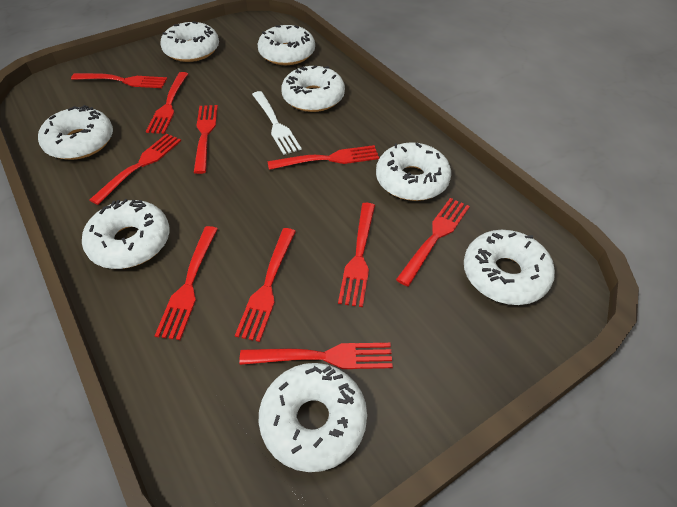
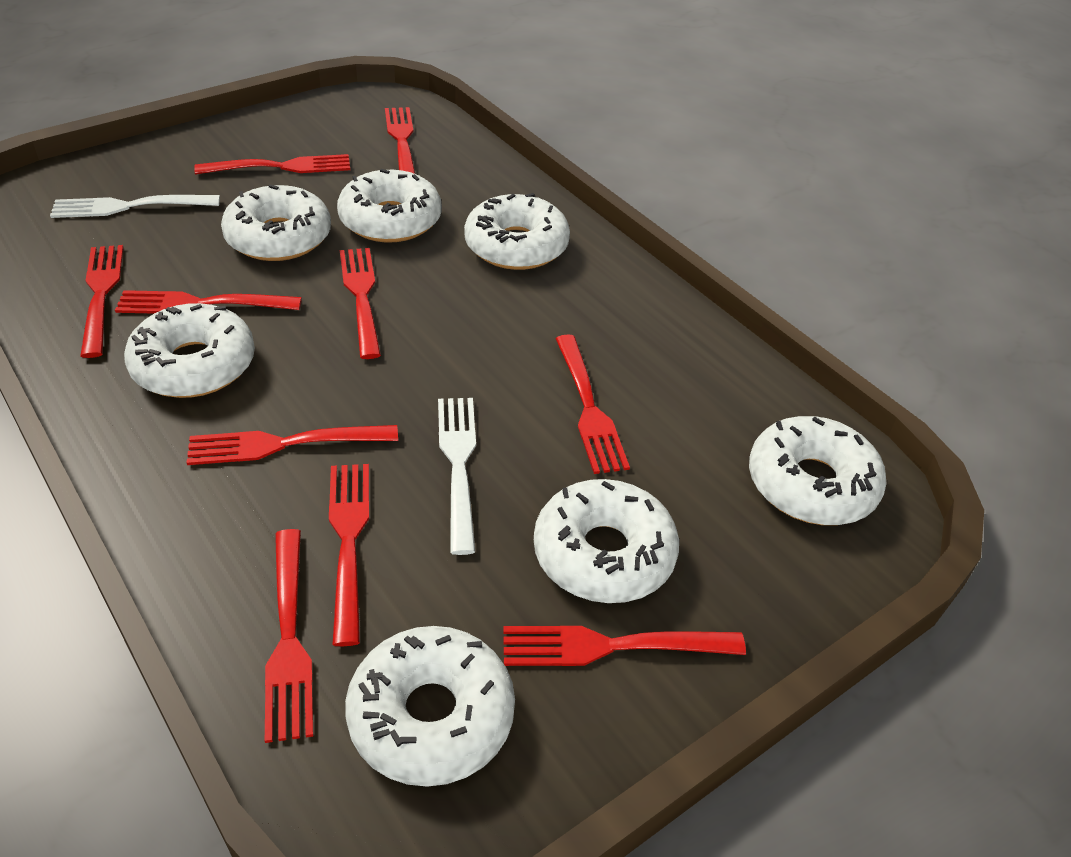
white donut: 8 -> 7
white fork: 1 -> 2

